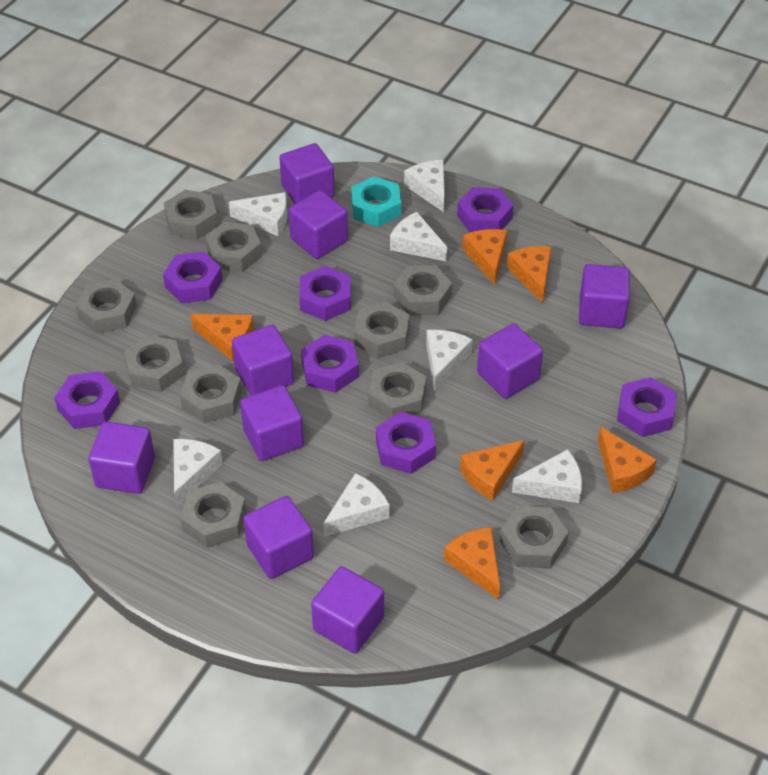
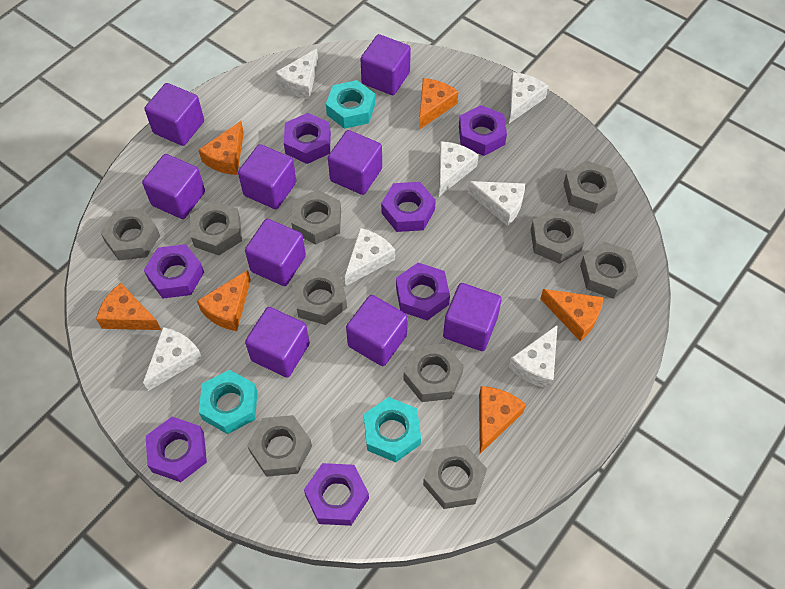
turquoise nut: 1 -> 3

